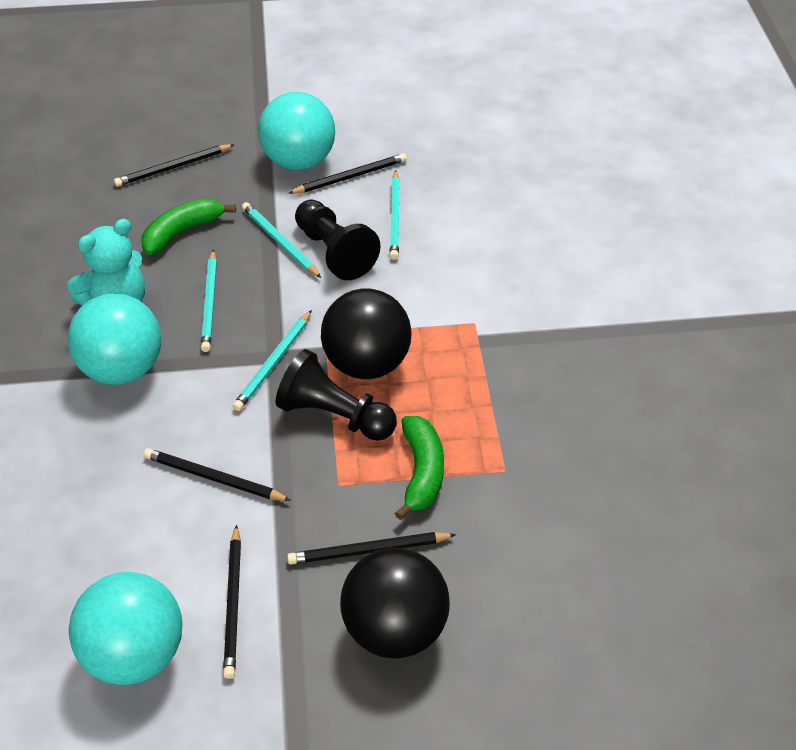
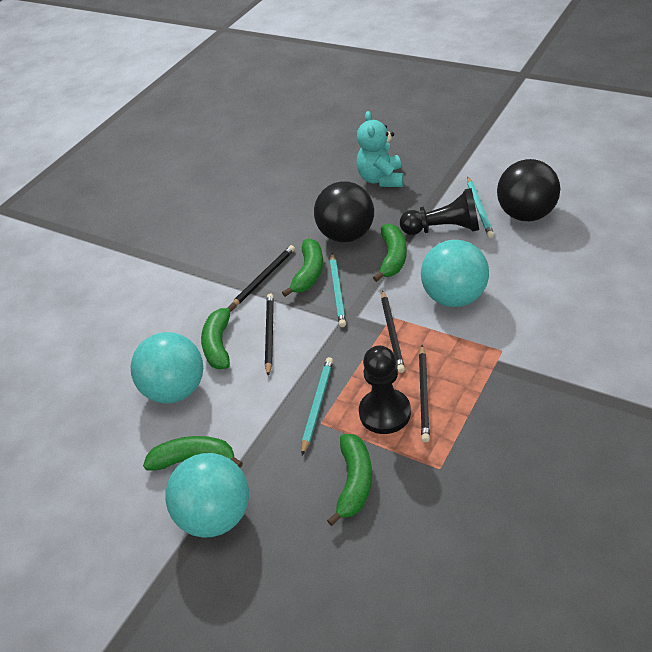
black pencil: 5 -> 4
green banana: 2 -> 5
turquoise pencil: 4 -> 3

